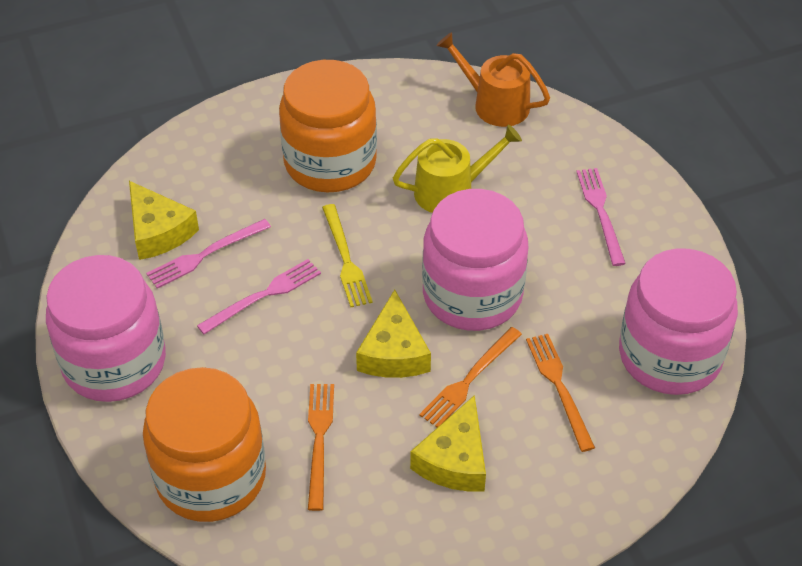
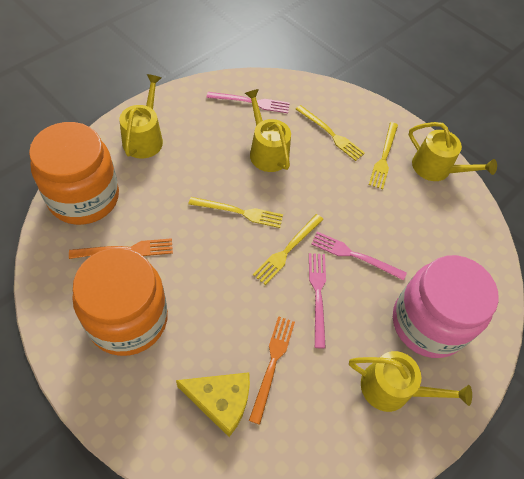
orange fork: 3 -> 2
orange watering can: 1 -> 0
pink jar: 3 -> 1
yellow cheese: 3 -> 1
yellow fork: 1 -> 4
yellow watering can: 1 -> 4

